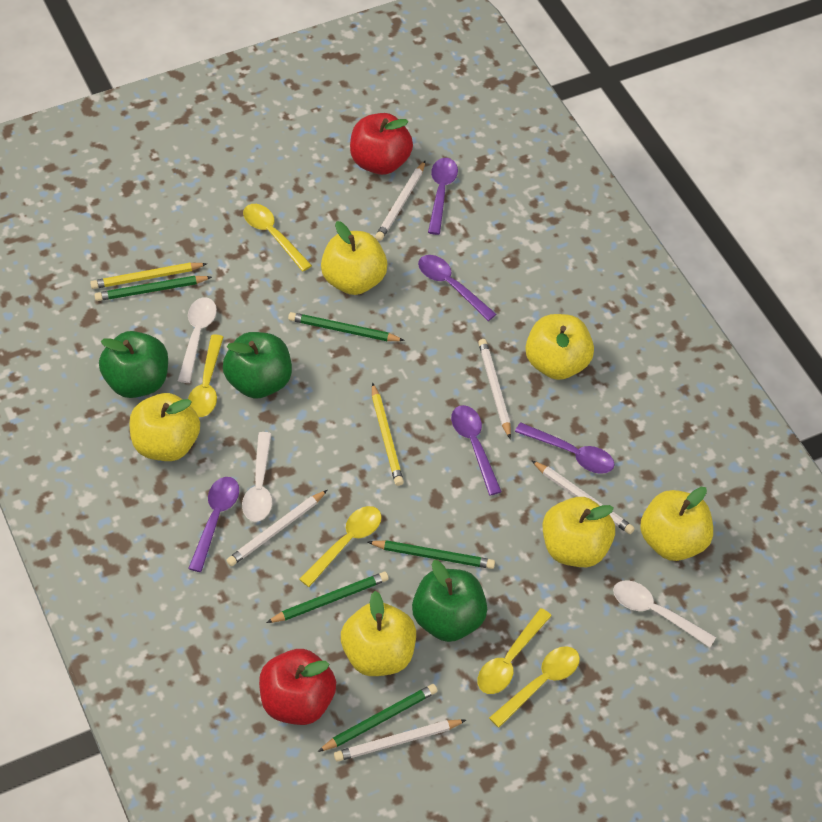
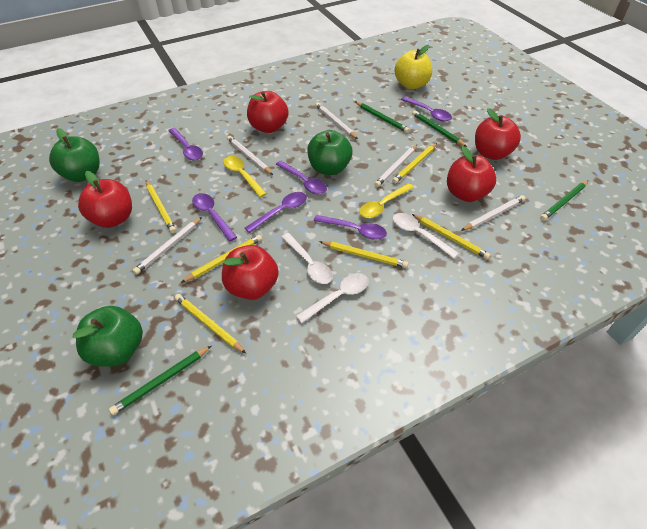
green pencil: 5 -> 4
purple spoon: 5 -> 6
red apple: 2 -> 5
yellow apple: 6 -> 1
yellow pencil: 2 -> 6
yellow spoon: 5 -> 2

